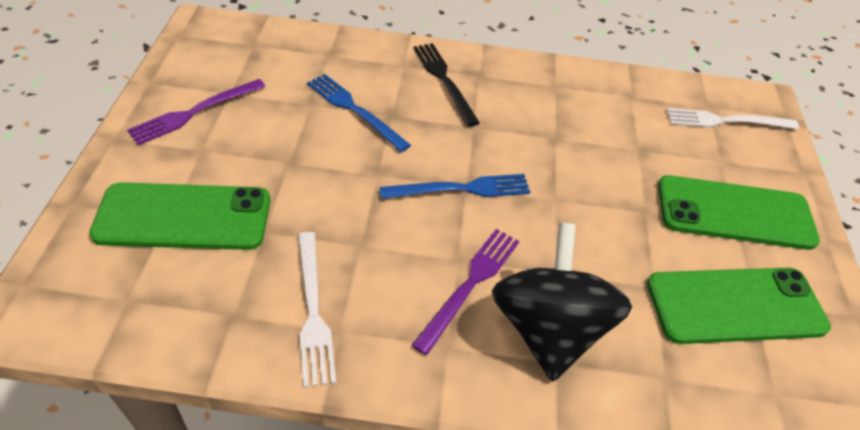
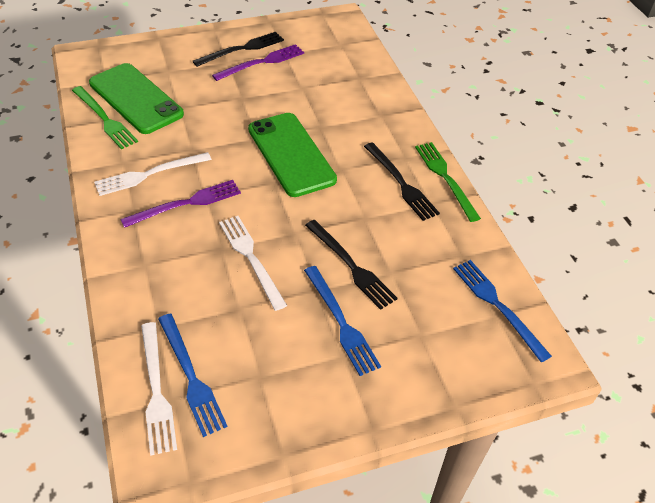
black fork: 1 -> 3
black spinning top: 1 -> 0
blue fork: 2 -> 3
green fork: 0 -> 2
green phone: 3 -> 2
white fork: 2 -> 3

